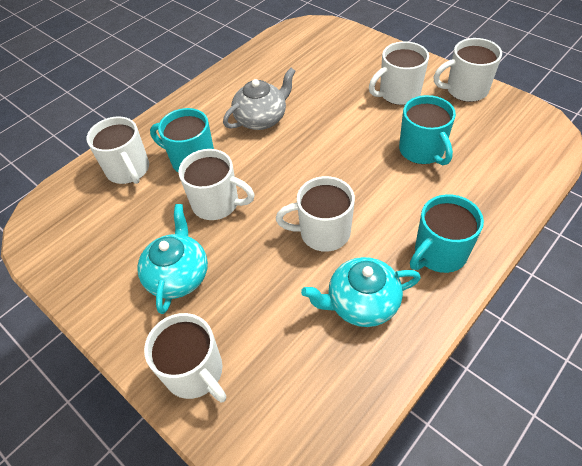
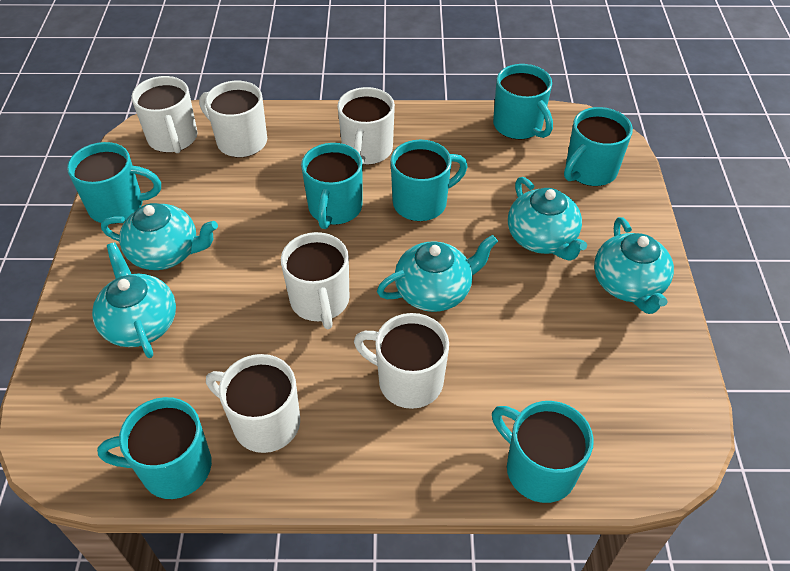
grey teapot: 1 -> 0
turquoise mug: 3 -> 7
turquoise teapot: 2 -> 5

